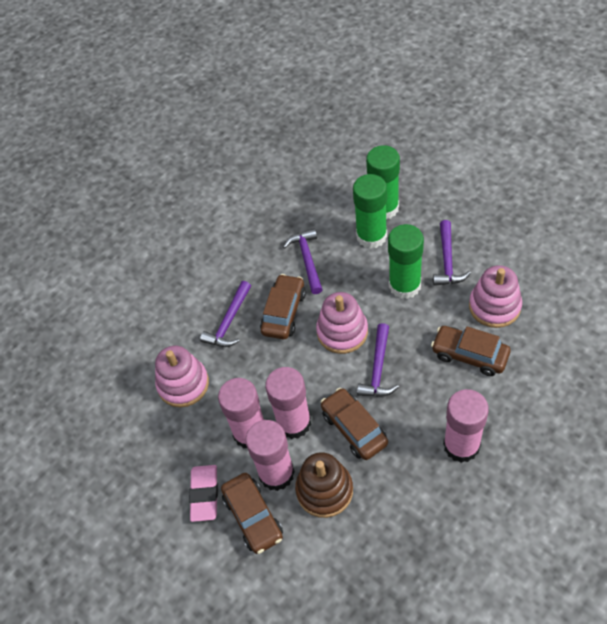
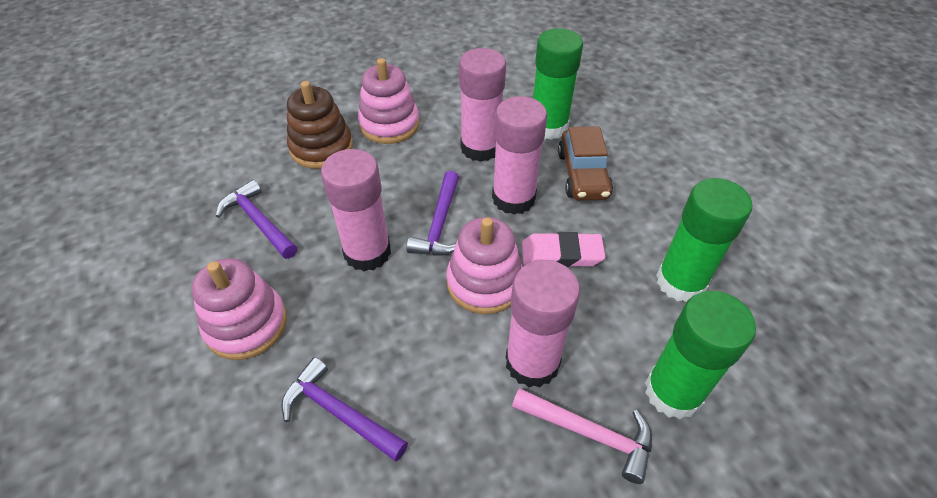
brown car: 4 -> 1
pink hammer: 0 -> 1
purple hammer: 4 -> 3

